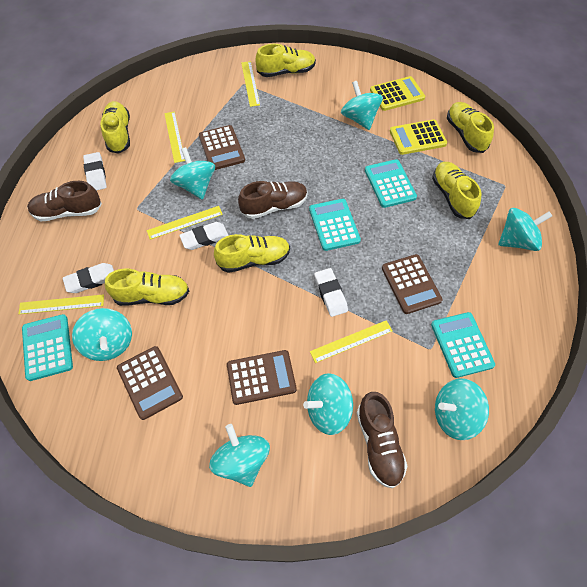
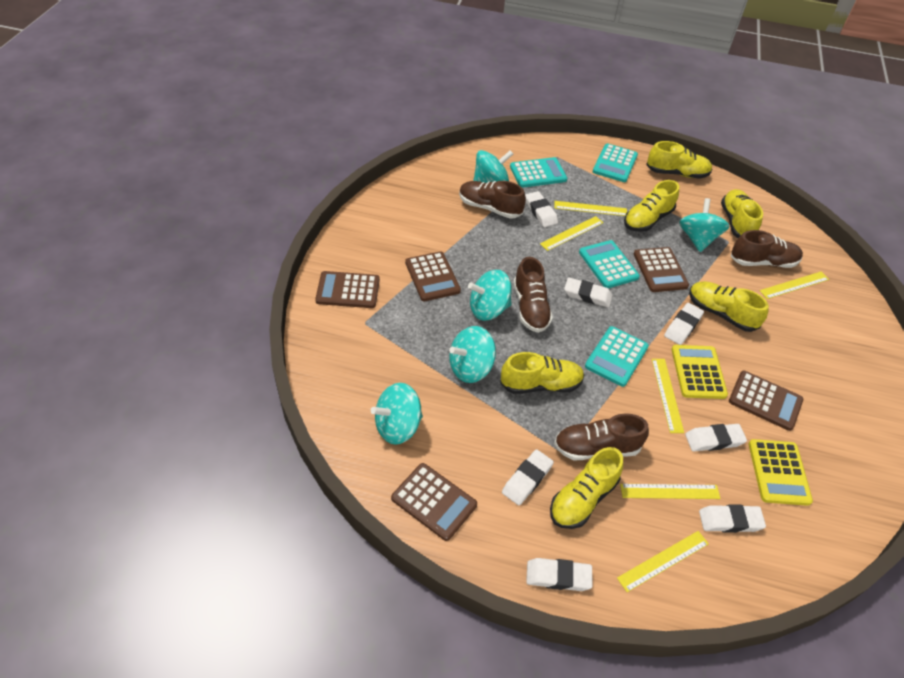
brown calculator: 4 -> 5
brown shoe: 3 -> 4
turquoise spinning top: 7 -> 5
white eraser: 4 -> 7
yellow ruler: 5 -> 6

